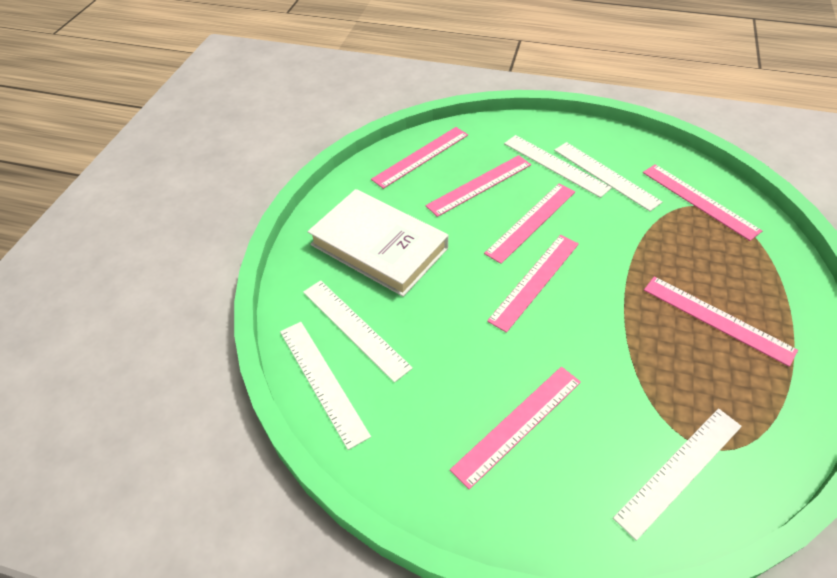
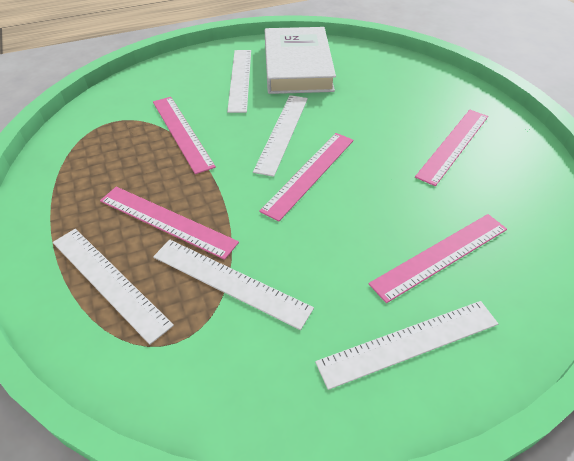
pink ruler: 7 -> 5

